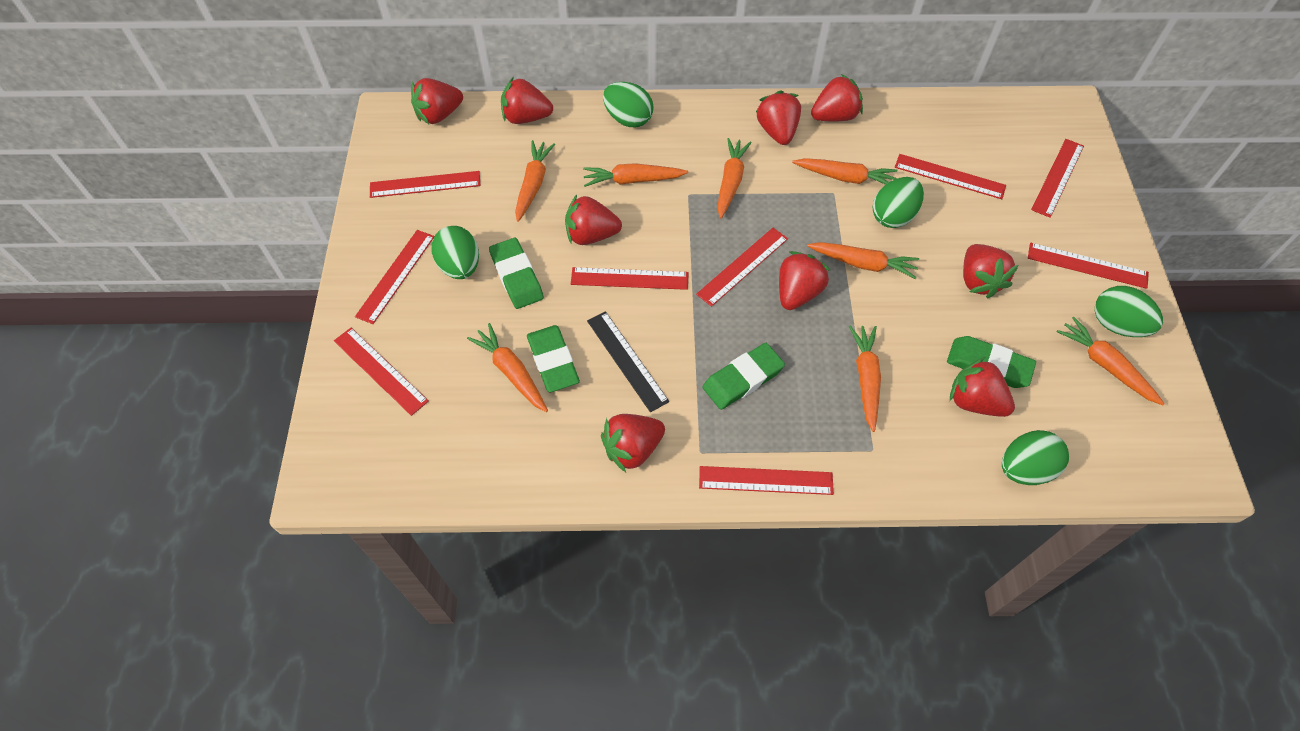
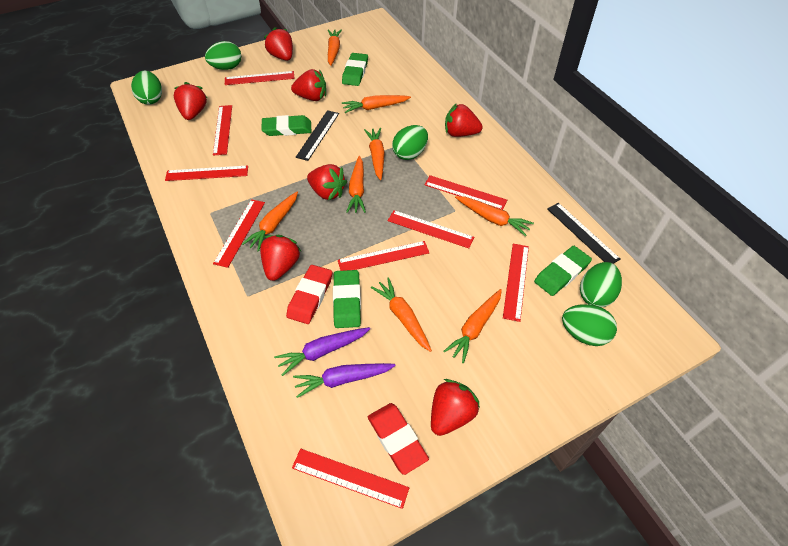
black ruler: 1 -> 2
purple carrot: 0 -> 2
red eraser: 0 -> 2
red strawberry: 9 -> 7

